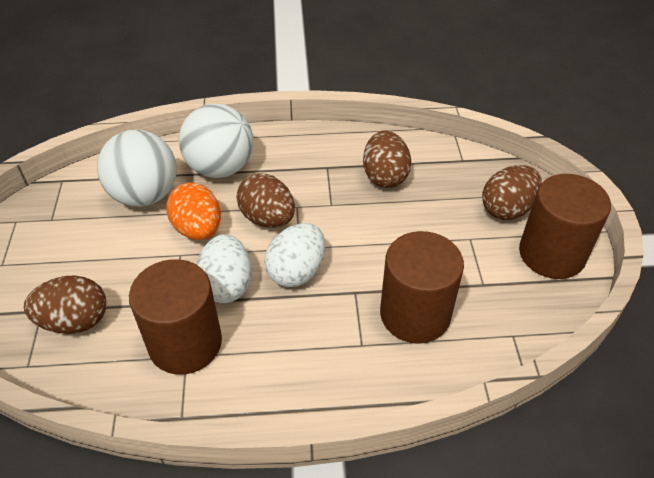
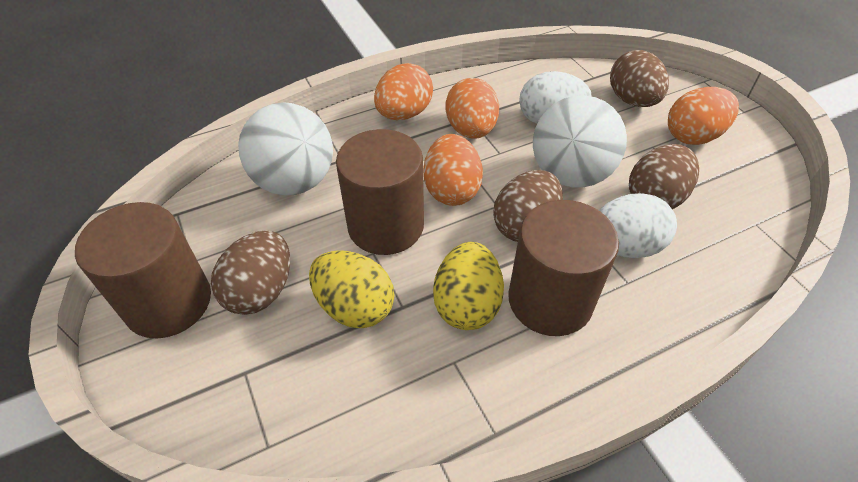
orange egg: 1 -> 4
yellow egg: 0 -> 2

